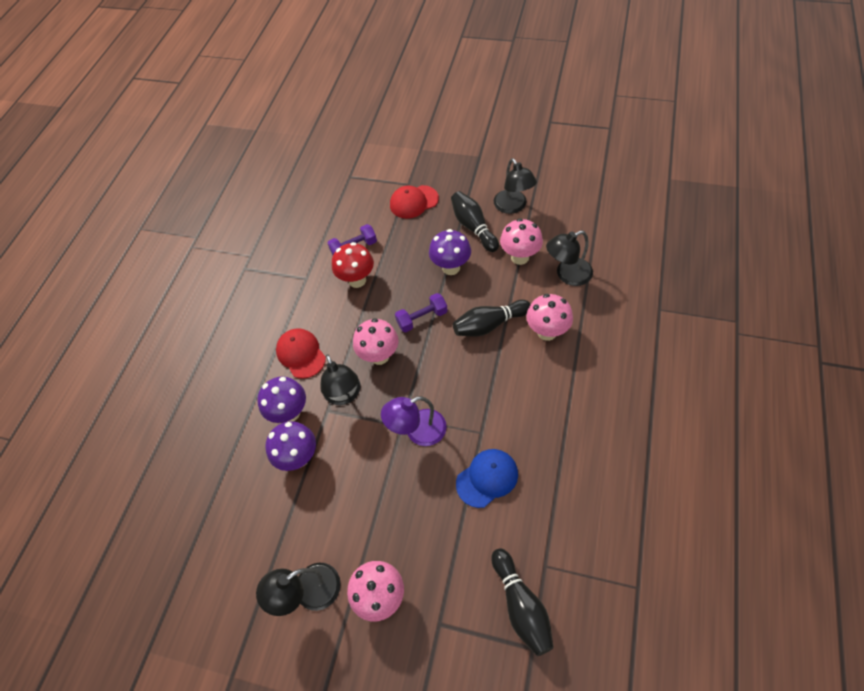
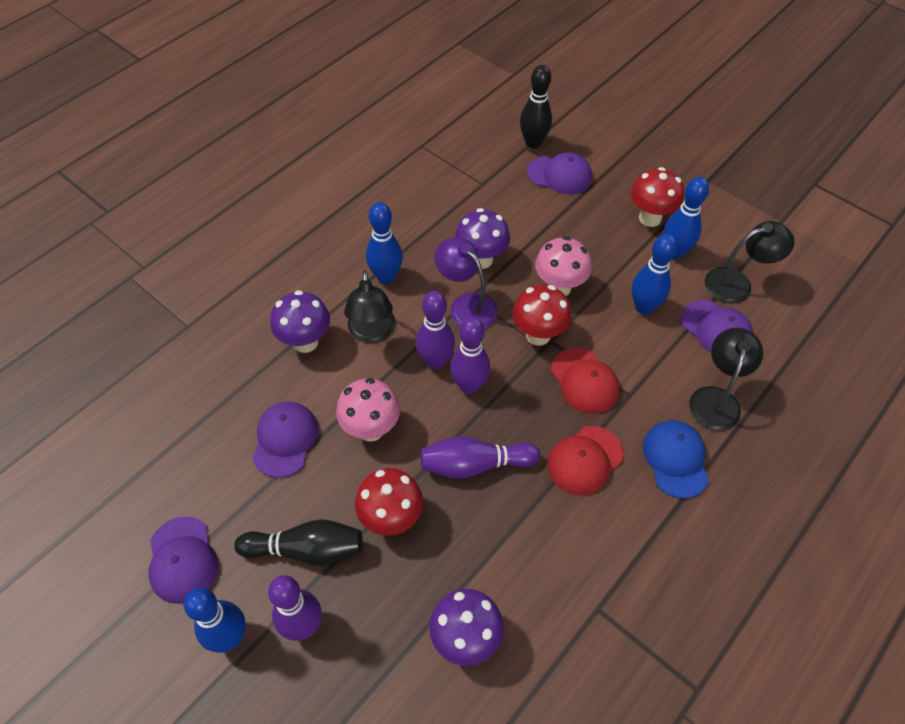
black bowling pin: 3 -> 2
black lamp: 4 -> 3
blue bowling pin: 0 -> 4
pink mushroom: 4 -> 2
purple bowling pin: 0 -> 4
purple cap: 0 -> 4
purple dumbbell: 2 -> 0
red mushroom: 1 -> 3

